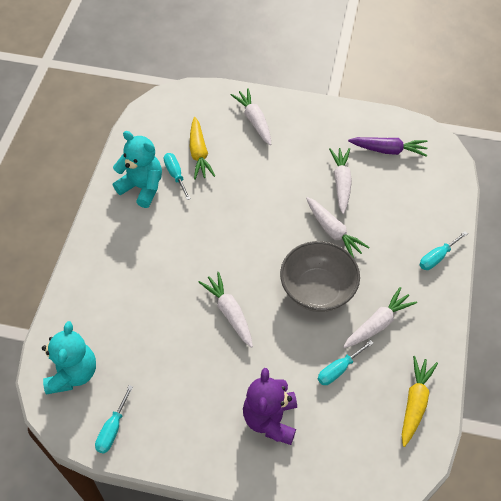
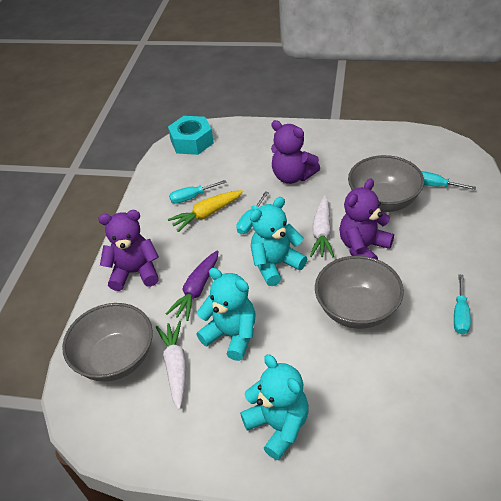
grey bowl: 1 -> 3
purple teddy bear: 1 -> 3
turquoise nut: 0 -> 1
turquoise teddy bear: 2 -> 3
white carrot: 5 -> 2
yellow carrot: 2 -> 1

